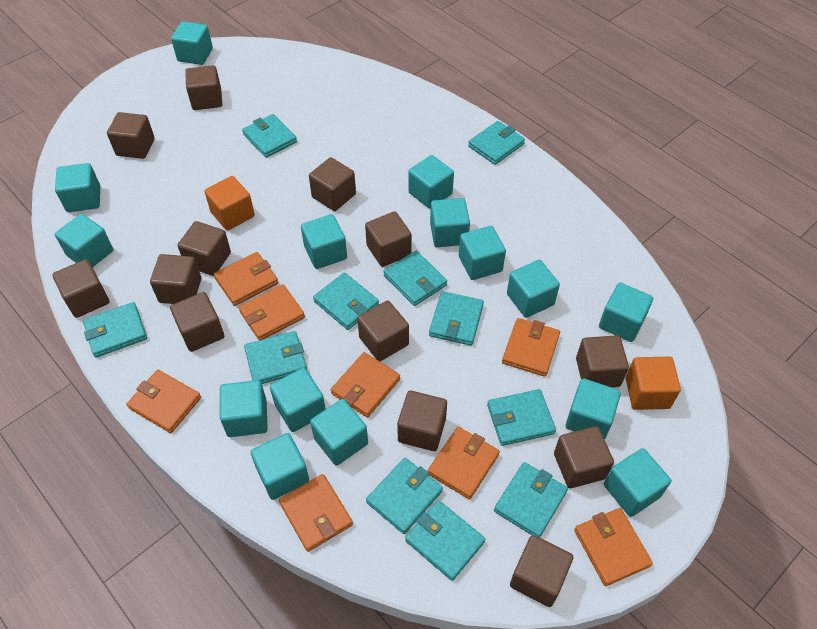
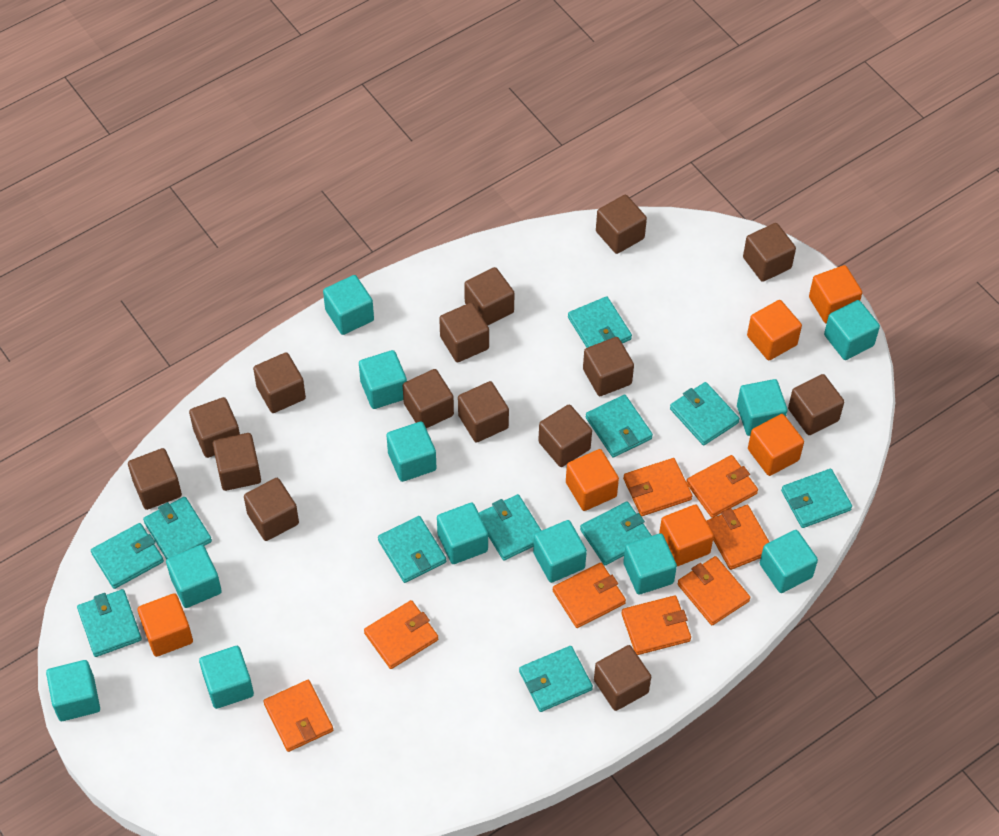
brown cube: 13 -> 15
orange cube: 2 -> 6
turquoise cube: 15 -> 12

